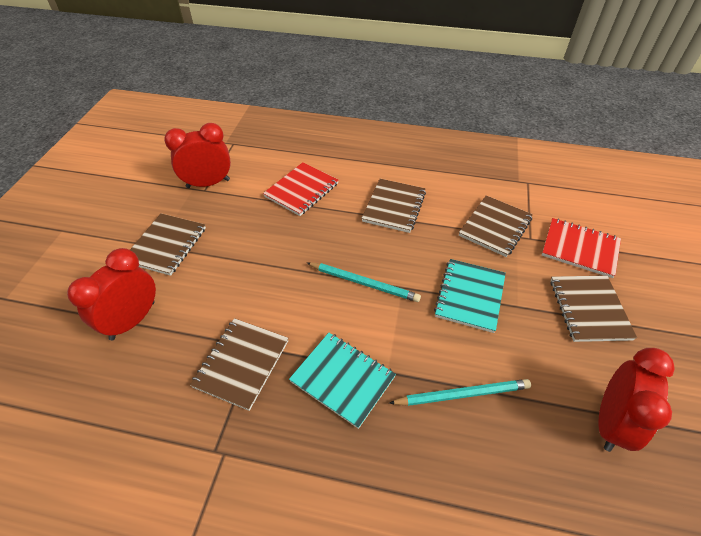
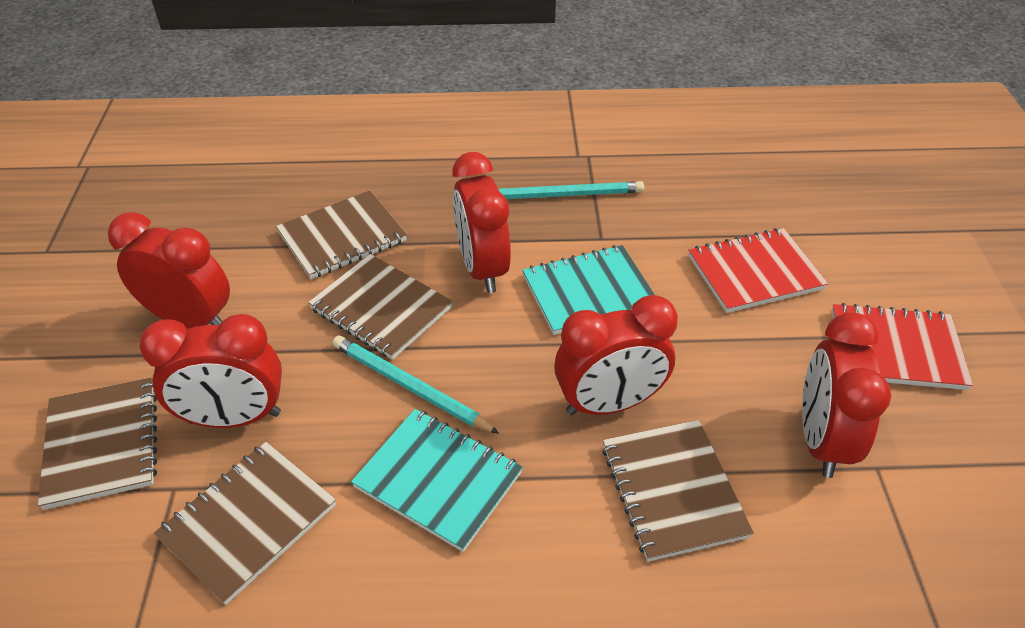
red clock: 3 -> 5

